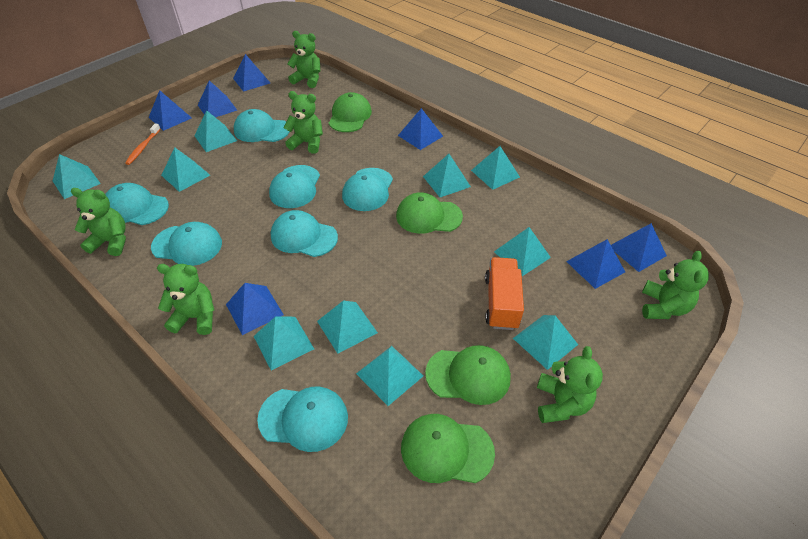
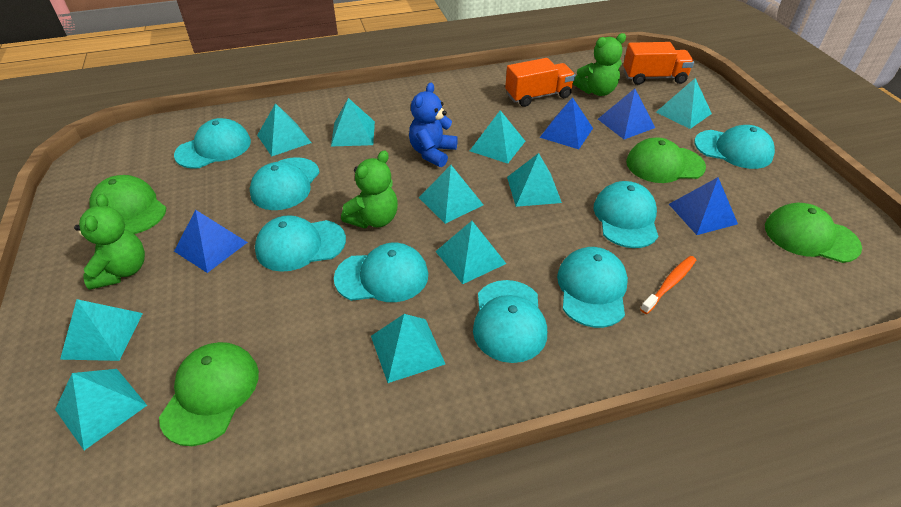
blue pyramid: 7 -> 4
blue teddy bear: 0 -> 1
green teddy bear: 6 -> 3
orange truck: 1 -> 2
turquoise cap: 7 -> 8

